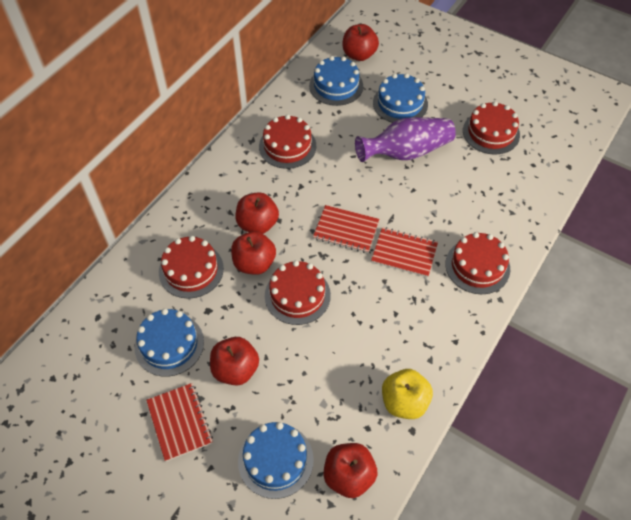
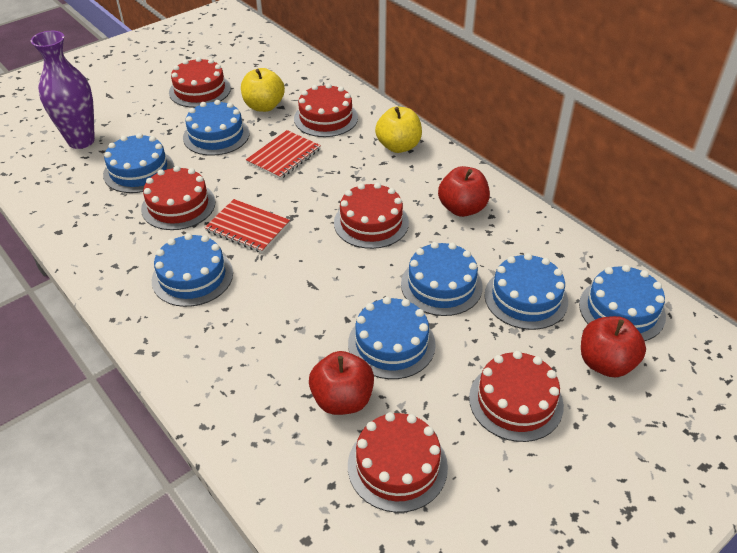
blue cake: 4 -> 7
red apple: 5 -> 3
red cake: 5 -> 6
red notebook: 3 -> 2
yellow apple: 1 -> 2

